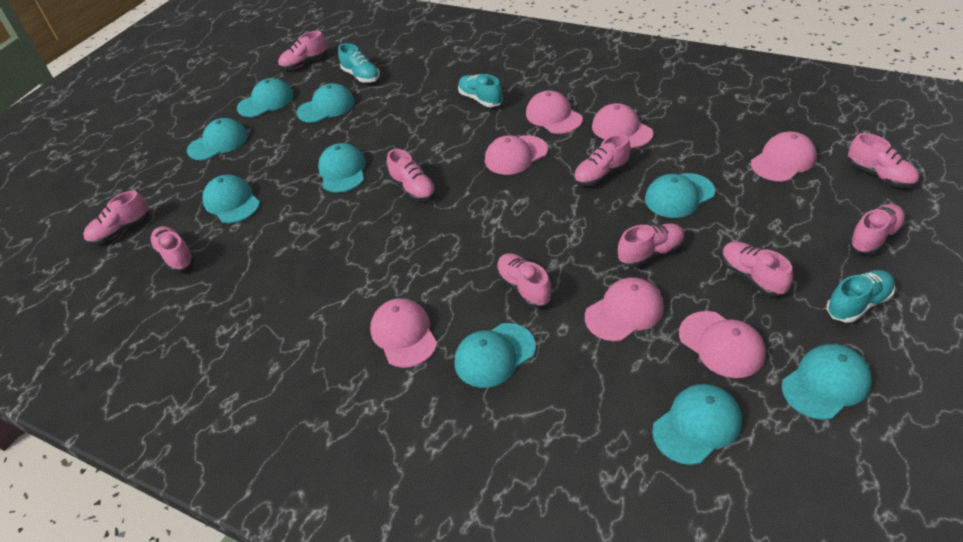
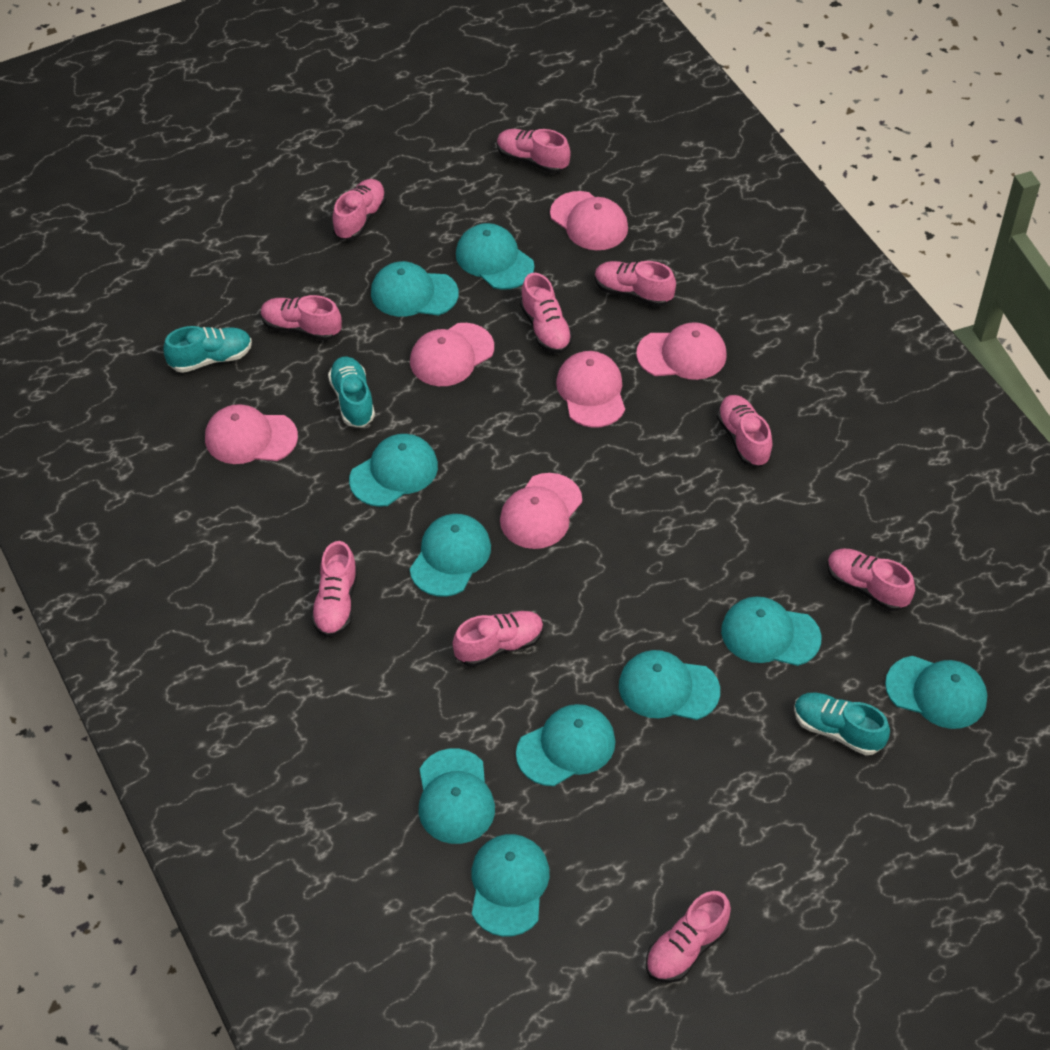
pink cap: 7 -> 6
turquoise cap: 9 -> 10

